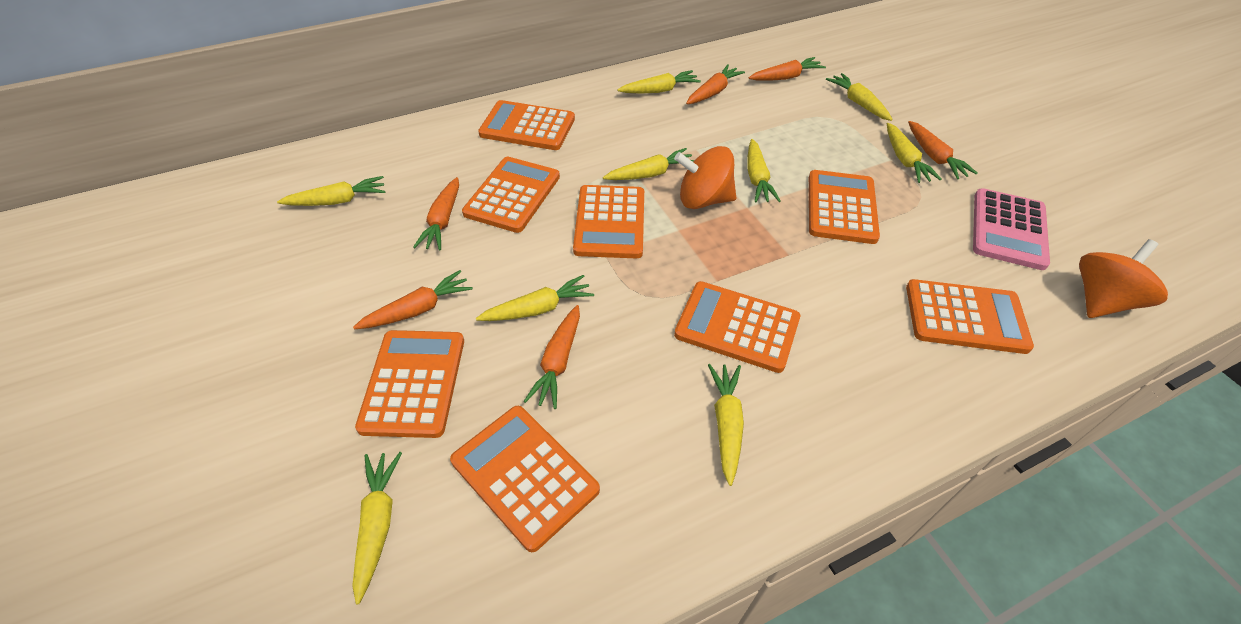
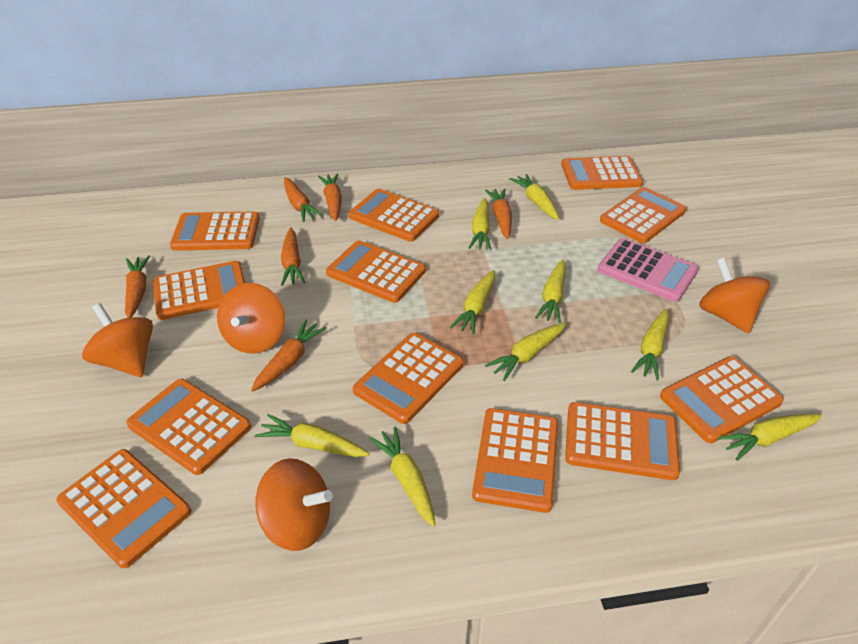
orange calculator: 8 -> 12
orange spinning top: 2 -> 4

